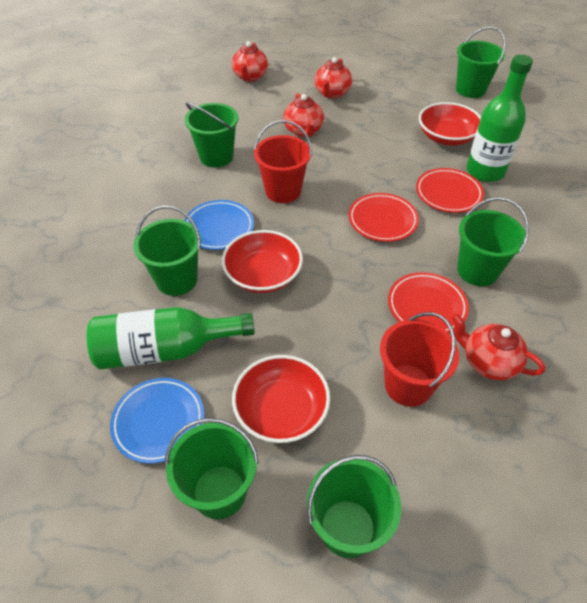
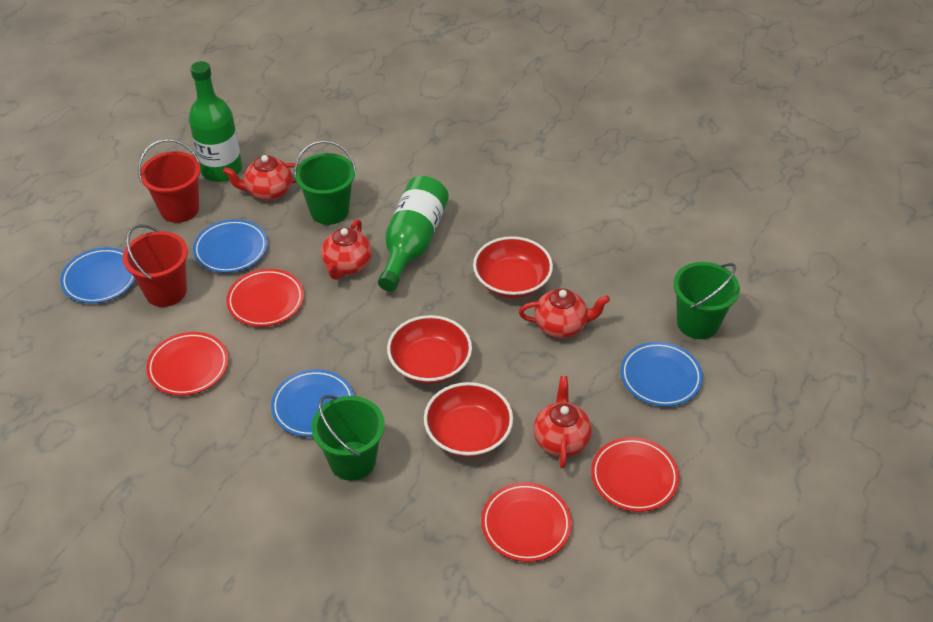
blue plate: 2 -> 4
green bucket: 6 -> 3
red plate: 3 -> 4

